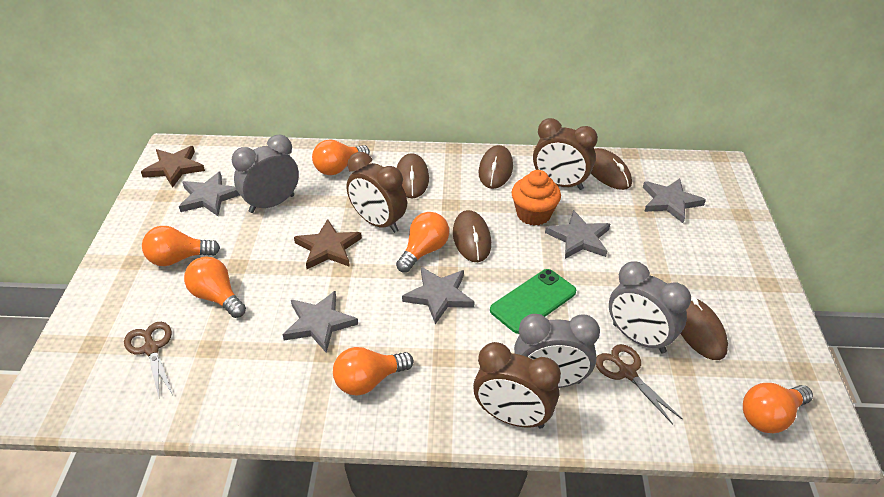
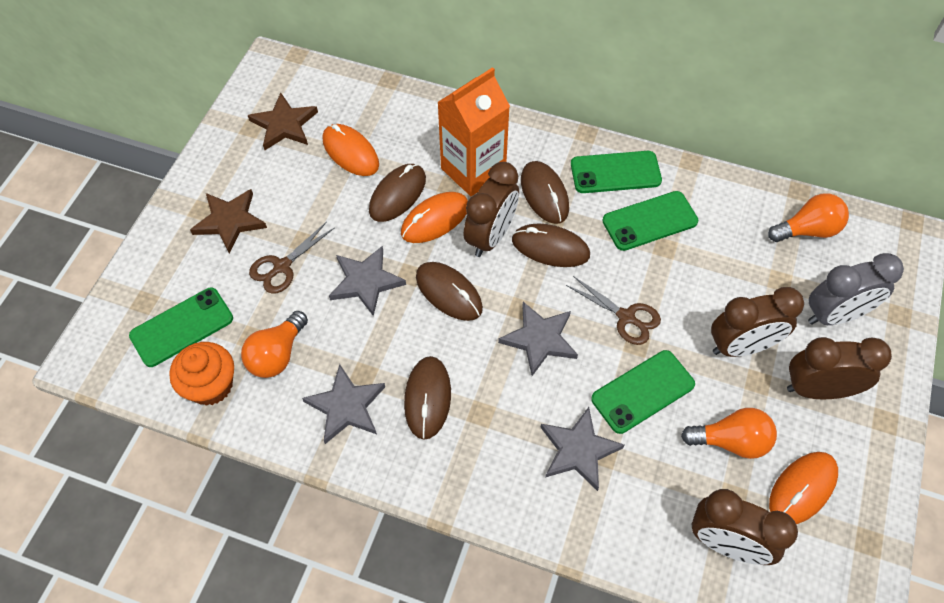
brown clock: 3 -> 4
green phone: 1 -> 4
grey clock: 3 -> 1
grey star: 5 -> 4
orange carton: 0 -> 1
orange light bulb: 6 -> 3
orange mouse: 0 -> 3

